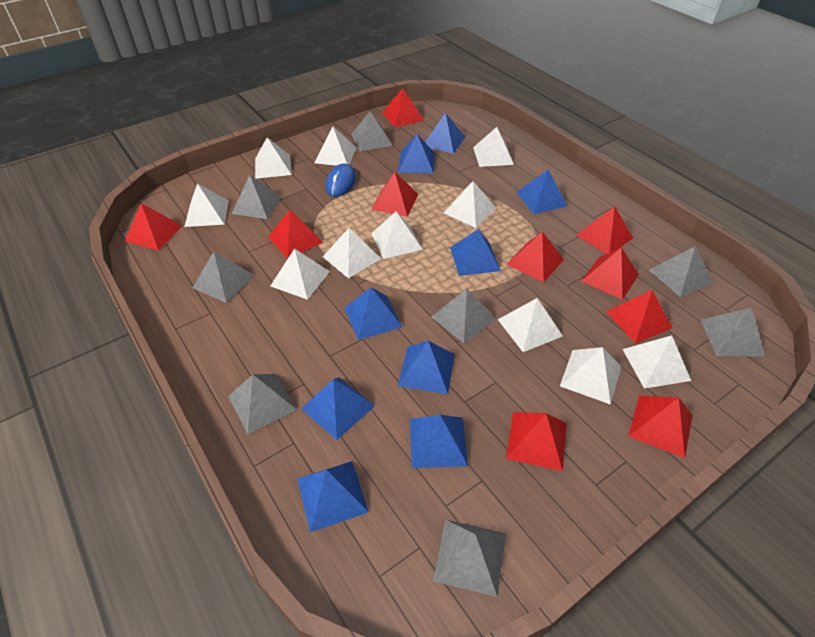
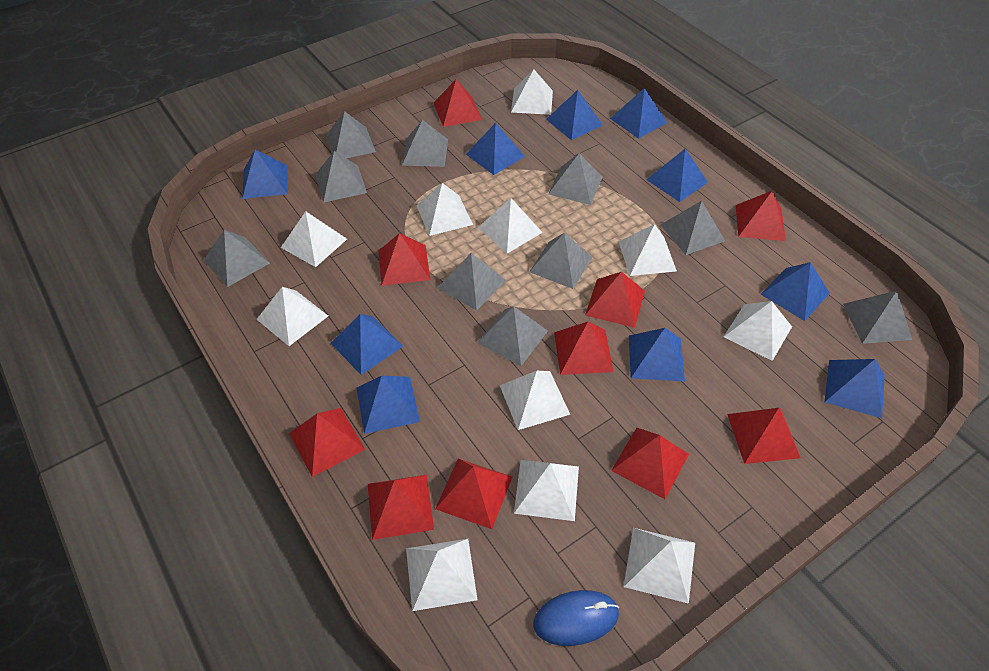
blue pyramid: 9 -> 10
grey pyramid: 8 -> 10

